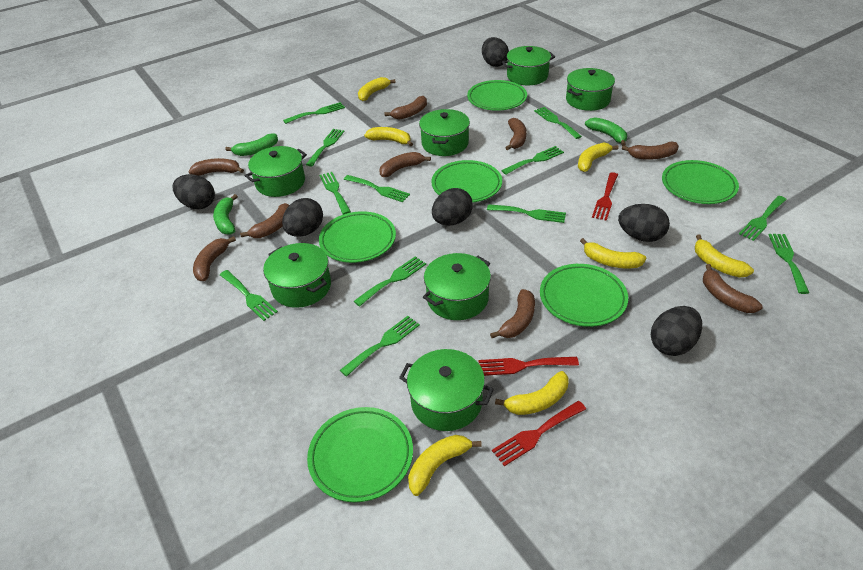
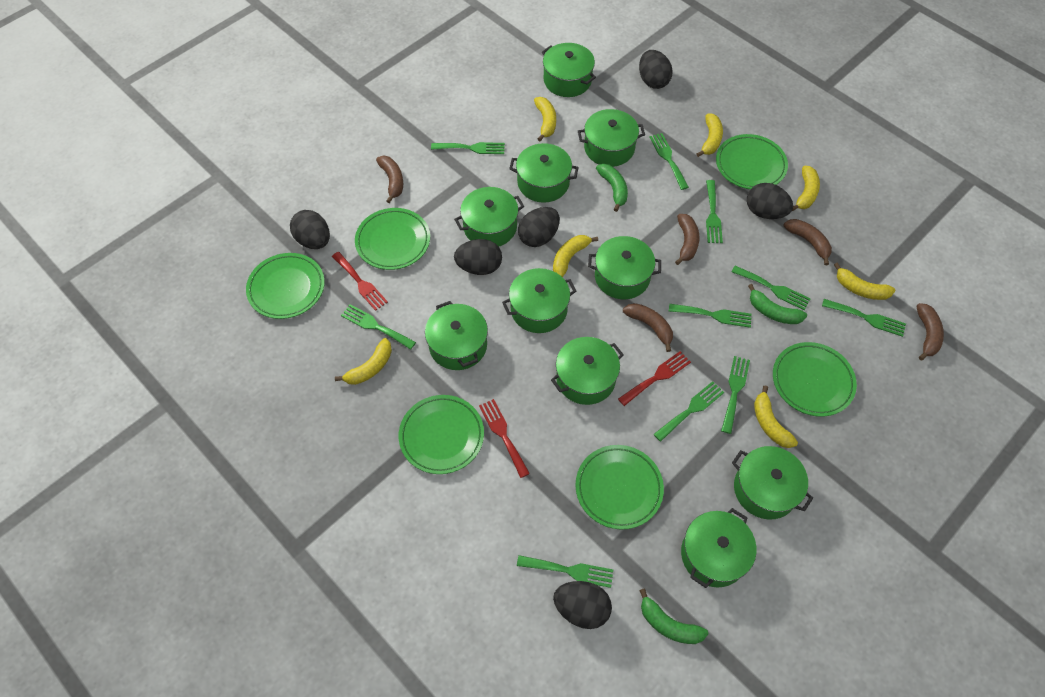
brown banana: 9 -> 5
green fork: 12 -> 10
green pot: 7 -> 10

